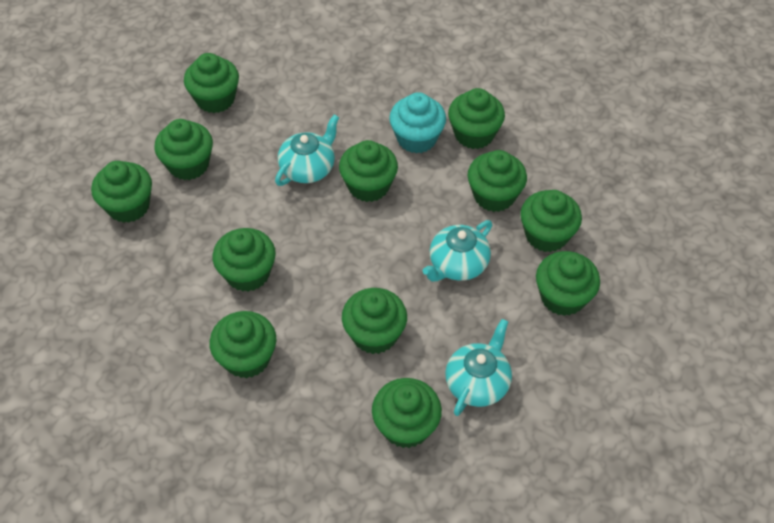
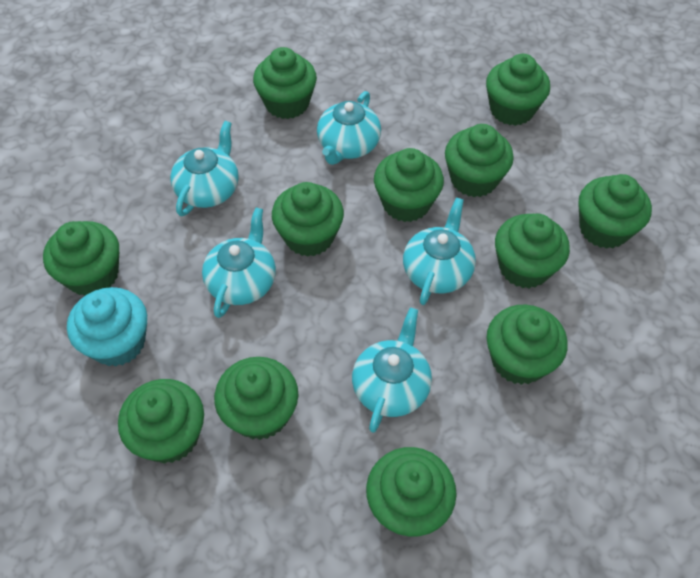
turquoise teapot: 3 -> 5

